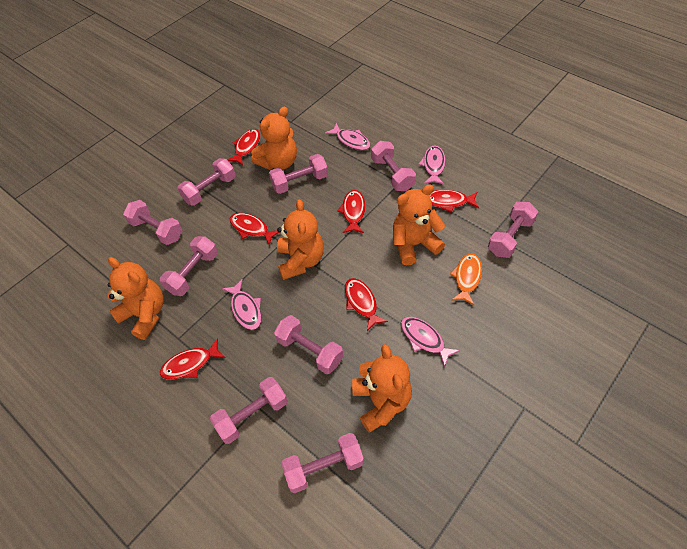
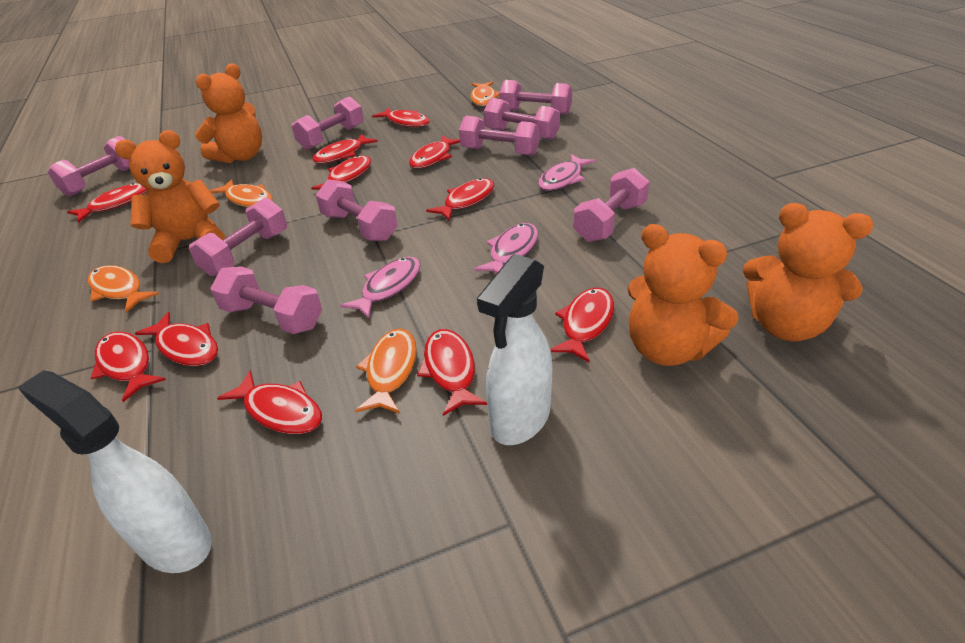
orange fish: 1 -> 4
orange teddy bear: 5 -> 4
pink fish: 4 -> 3
red fish: 6 -> 11
white spray bottle: 0 -> 2

